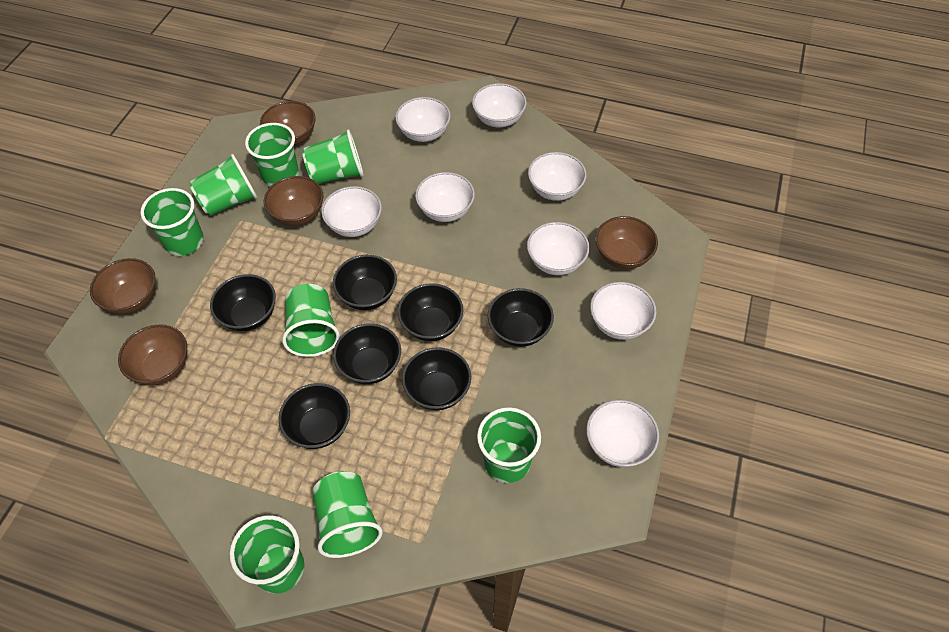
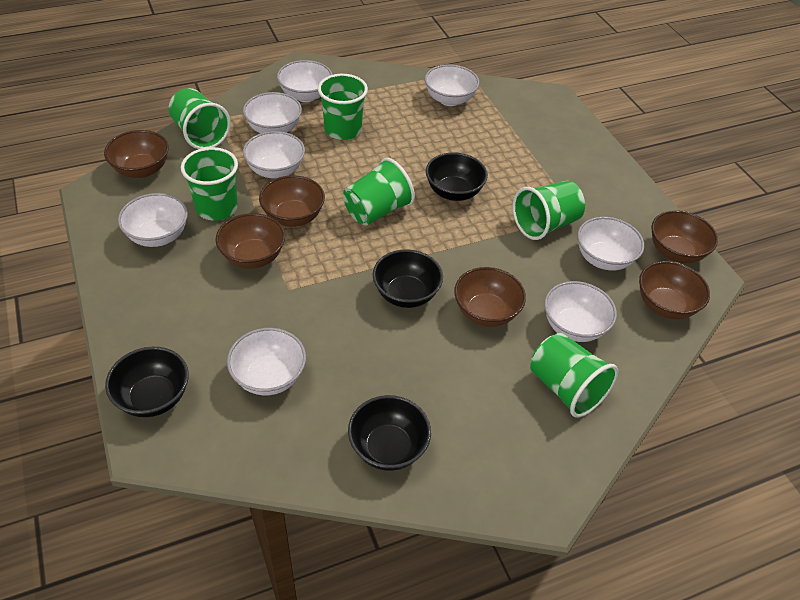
black bowl: 7 -> 4
brown bowl: 5 -> 6
green cup: 8 -> 6

